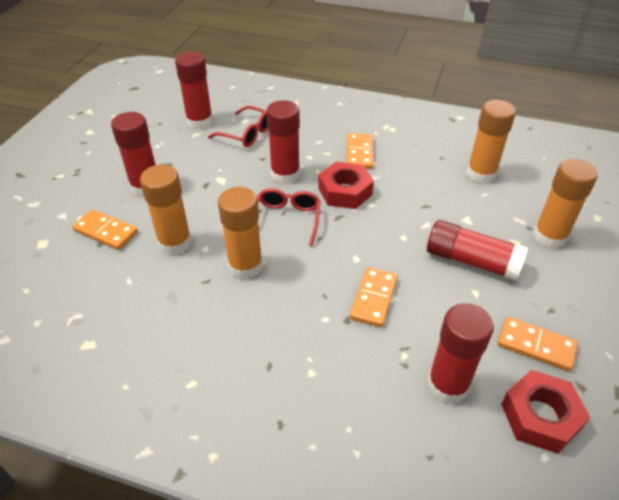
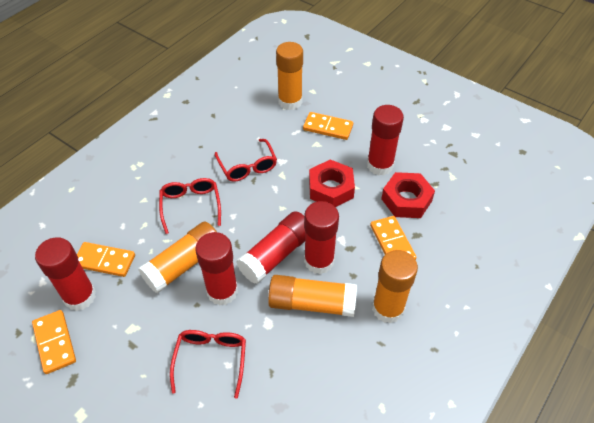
red glasses: 2 -> 3

